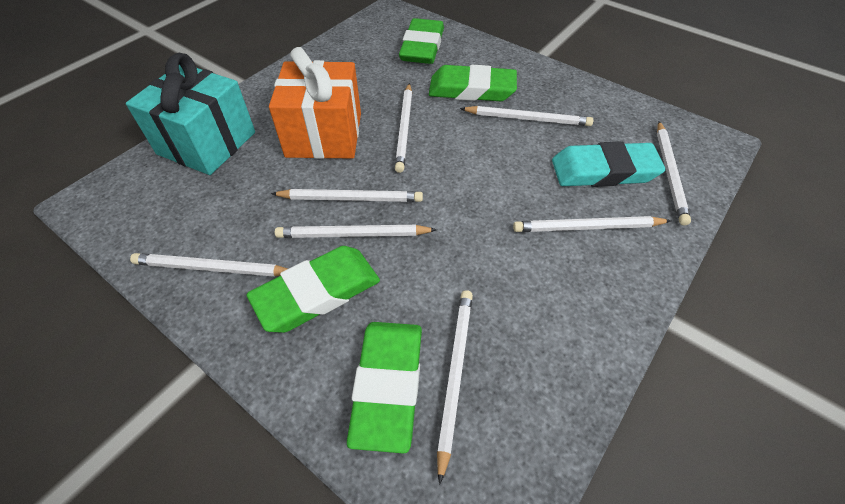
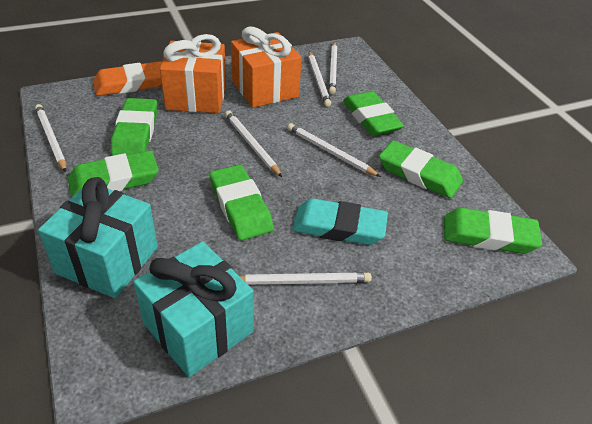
green eraser: 4 -> 6
orange eraser: 0 -> 1
orange gift: 1 -> 2
turquoise gift: 1 -> 2
white pencil: 8 -> 6

